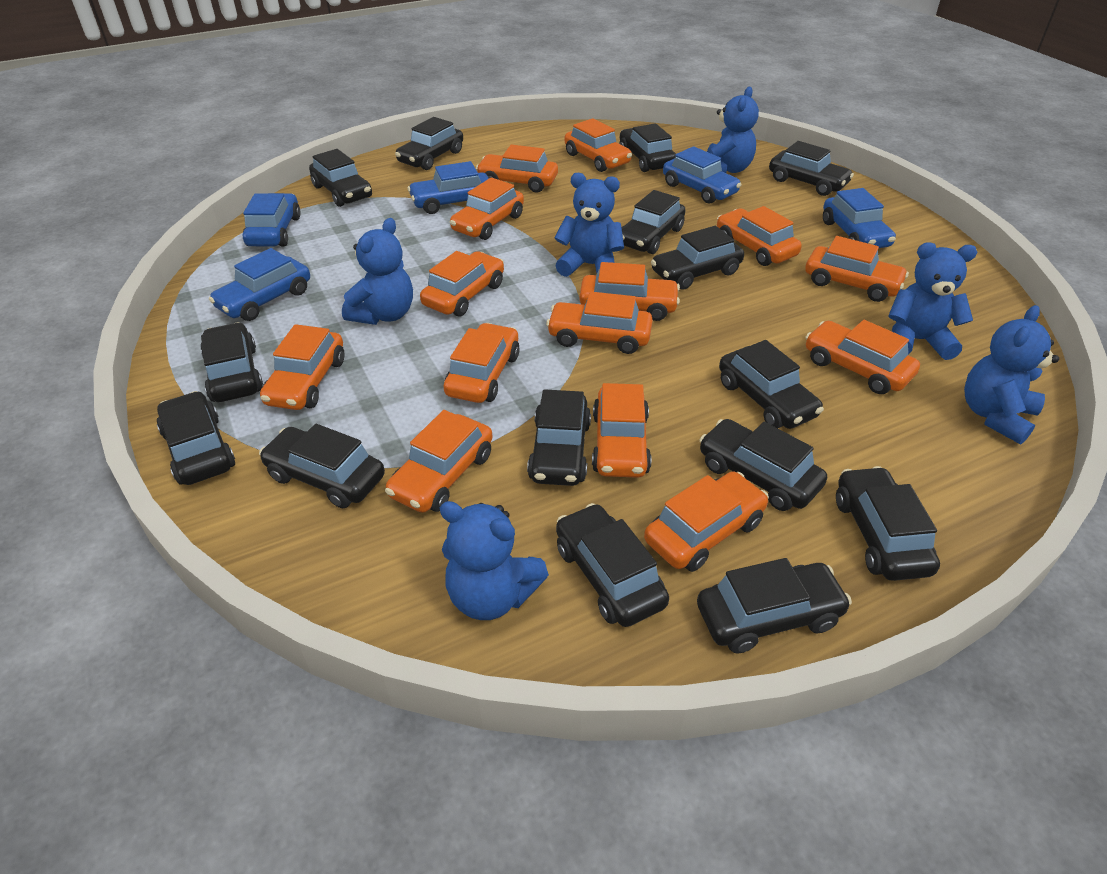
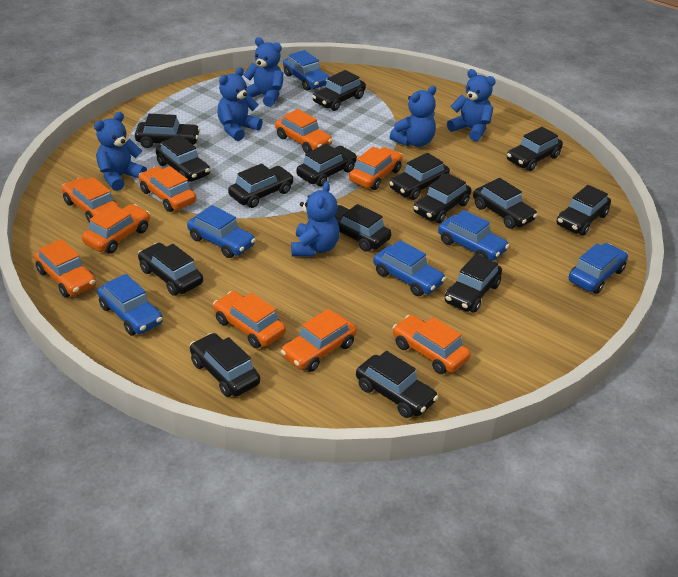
blue car: 5 -> 6
orange car: 14 -> 9

